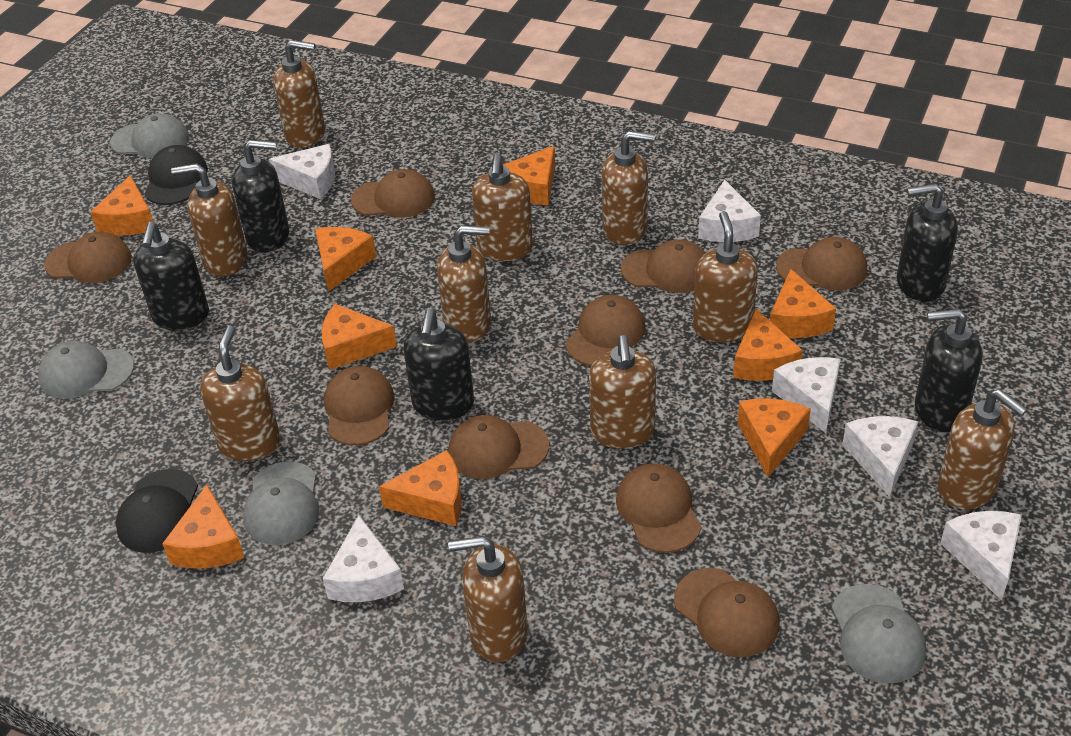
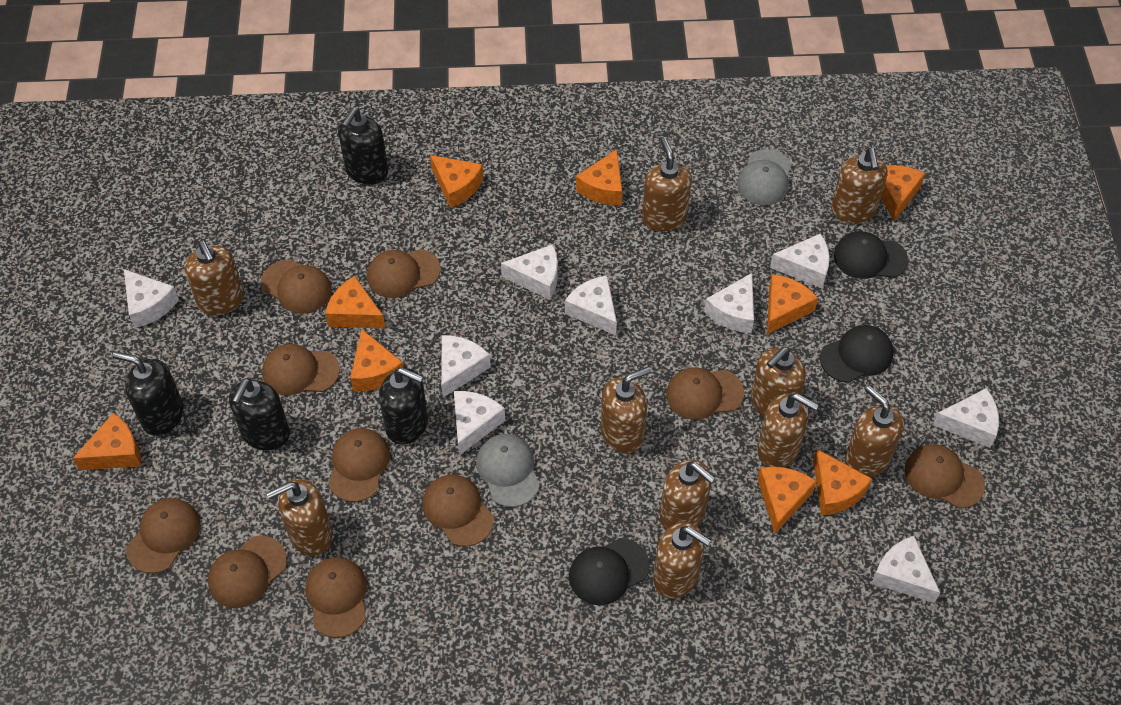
black cap: 2 -> 3
black soap dispenser: 5 -> 4
brown cap: 9 -> 10
grey cap: 4 -> 2
white cheese: 6 -> 9

